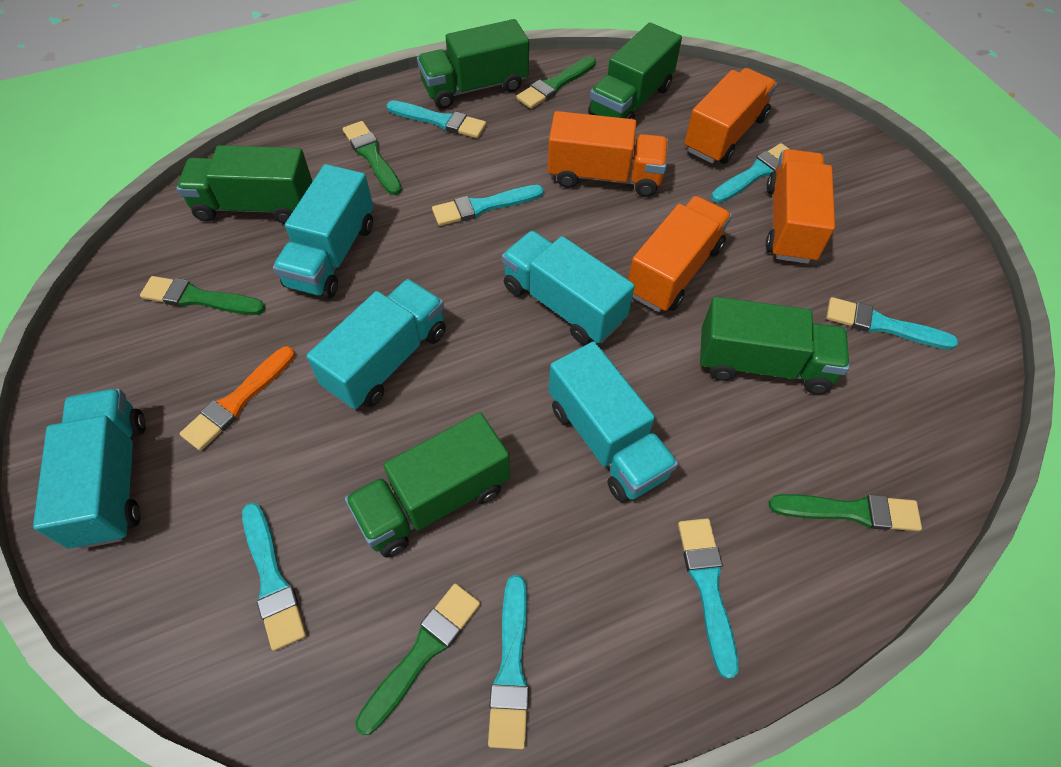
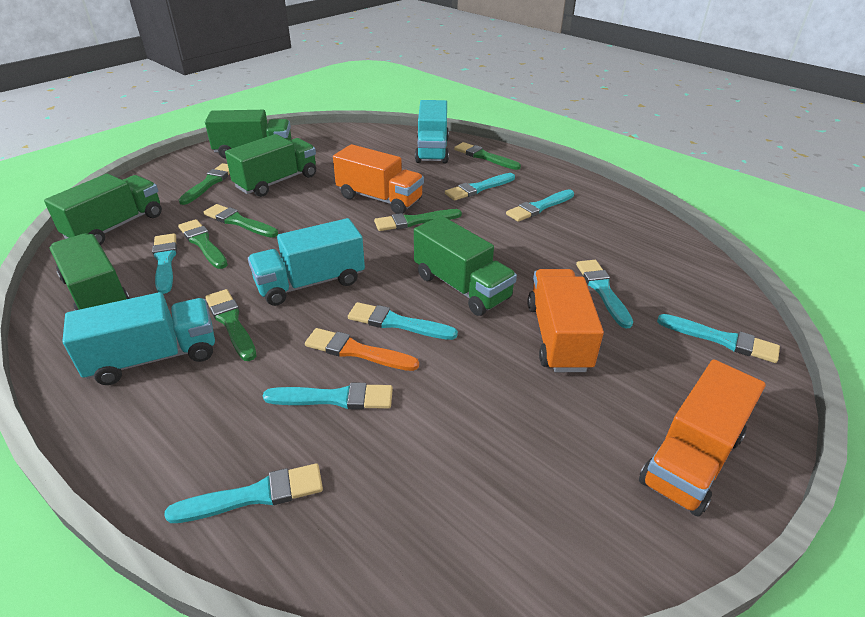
green brush: 5 -> 6
orange truck: 4 -> 3
turquoise brush: 7 -> 8
turquoise truck: 5 -> 3

